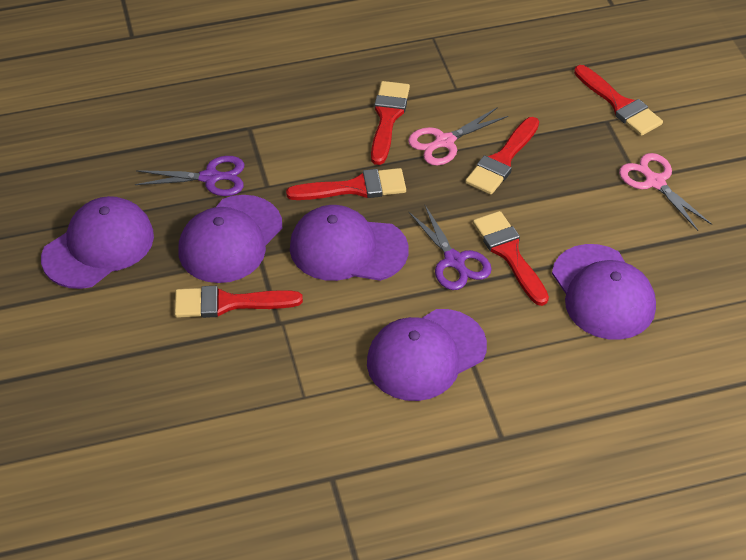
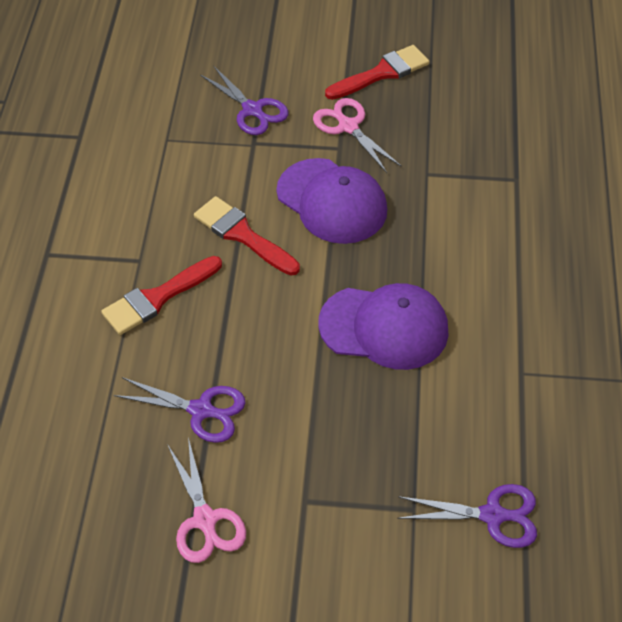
purple cap: 5 -> 2
purple scissors: 2 -> 3
red brush: 6 -> 3

